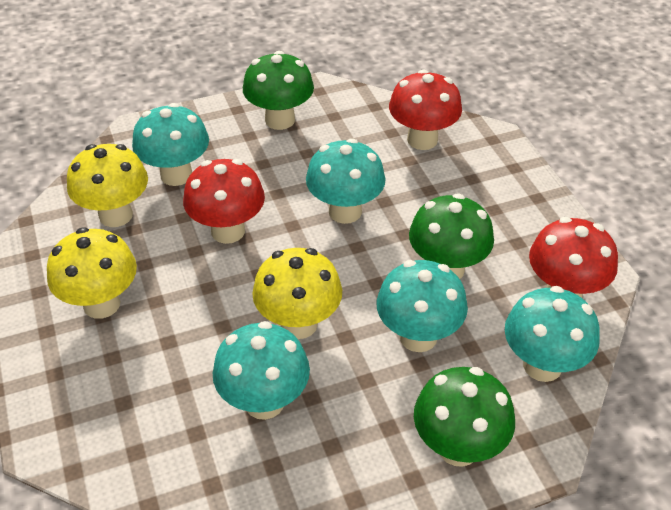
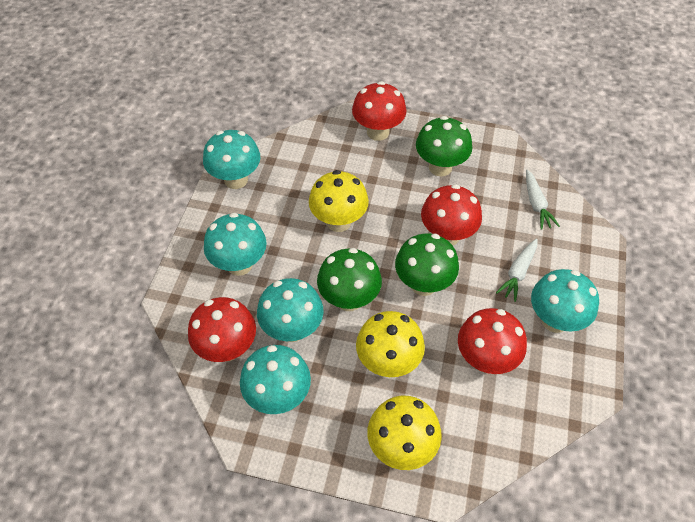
red mushroom: 3 -> 4
white carrot: 0 -> 2

